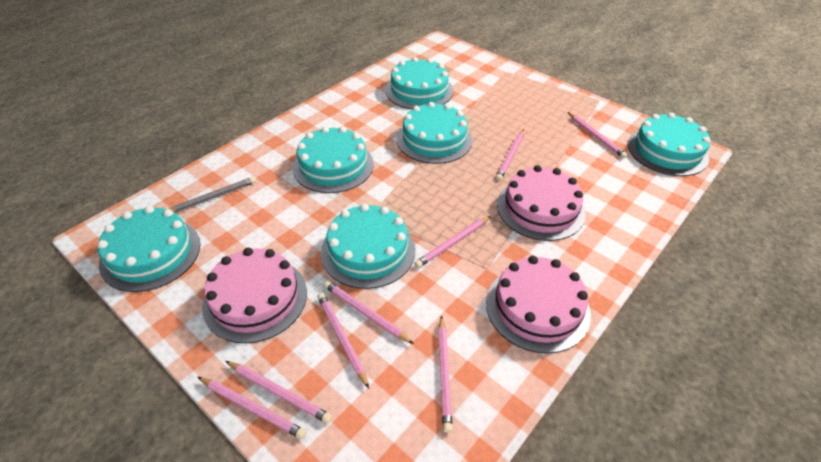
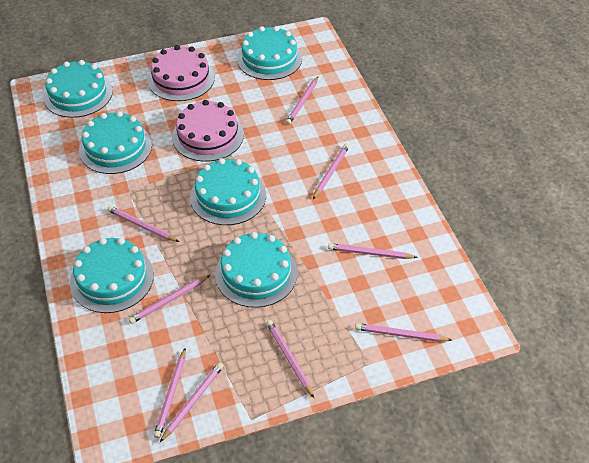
grey pencil: 1 -> 0
pink cake: 3 -> 2
pink pencil: 8 -> 9

